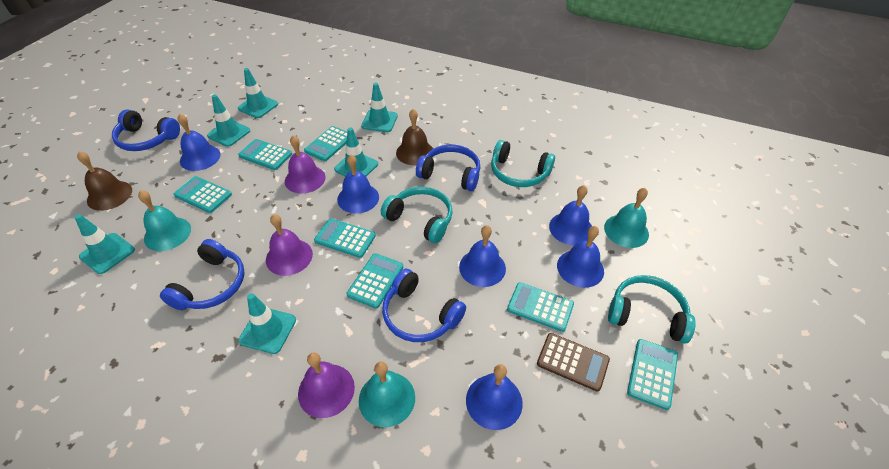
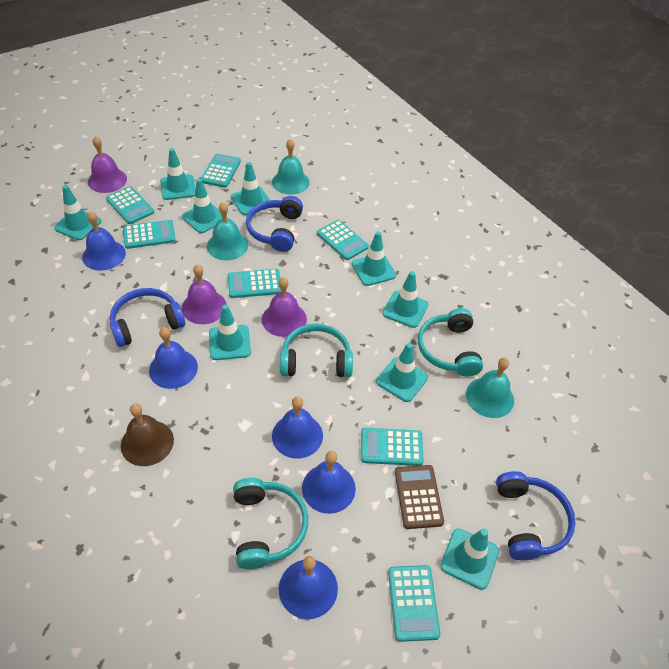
blue bell: 6 -> 5
blue headphones: 4 -> 3
brown bell: 2 -> 1
turquoise traffic cone: 6 -> 9

